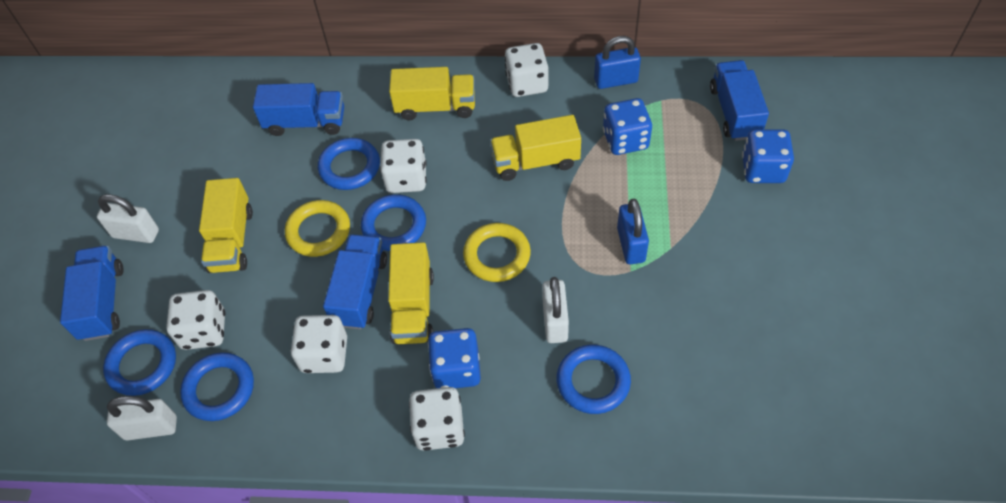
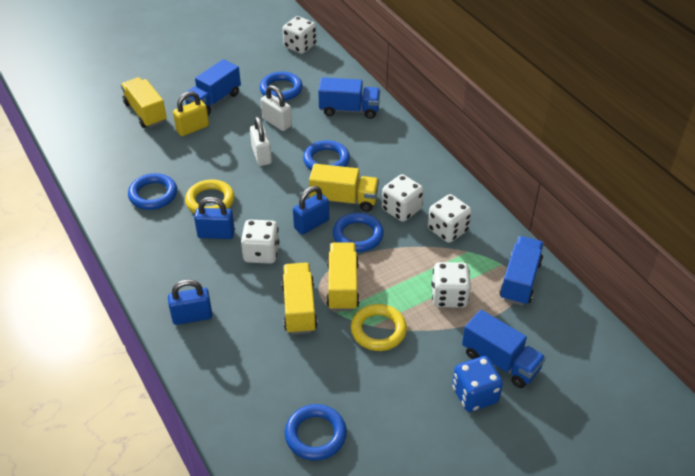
blue dice: 3 -> 1
blue padlock: 2 -> 3
white padlock: 3 -> 2
yellow padlock: 0 -> 1

